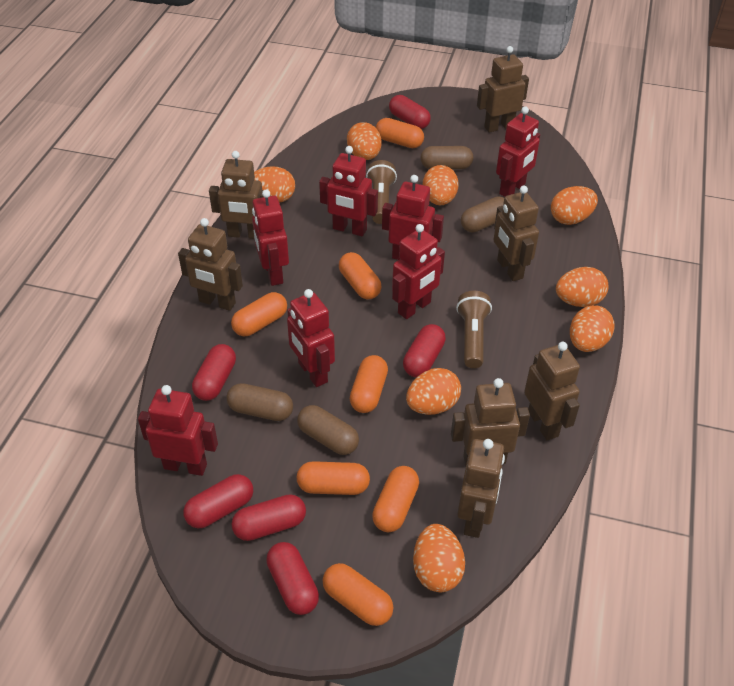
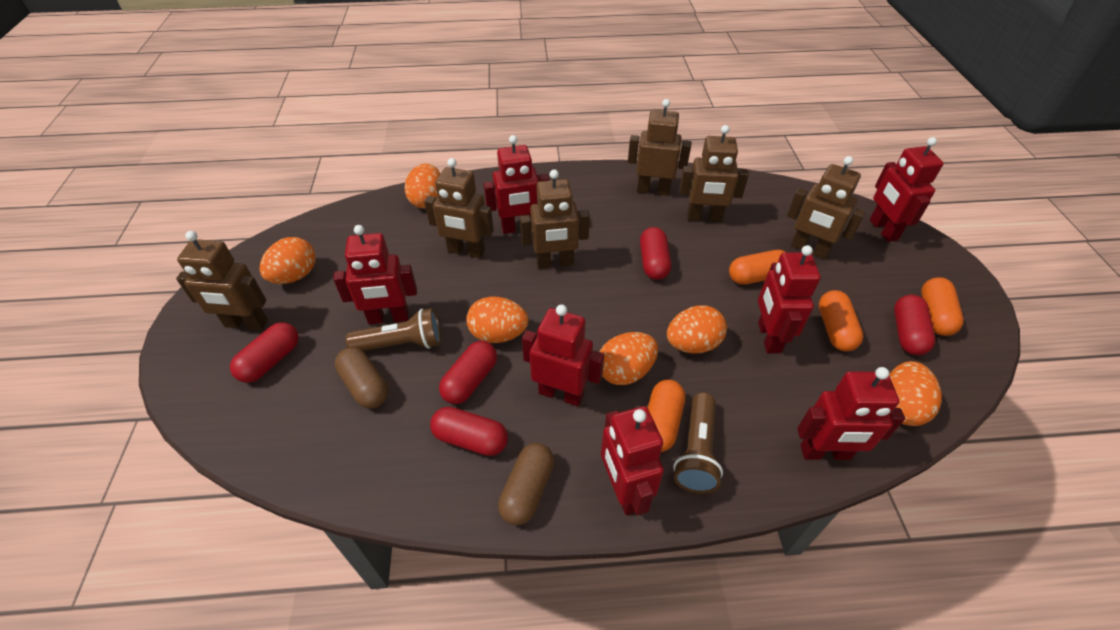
brown capsule: 4 -> 2
brown robot: 7 -> 6
orange capsule: 7 -> 4
orange egg: 8 -> 6
red capsule: 6 -> 5

